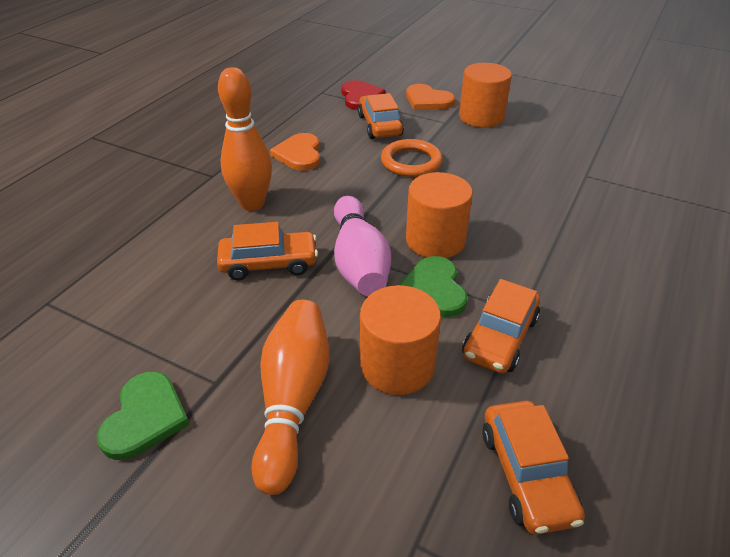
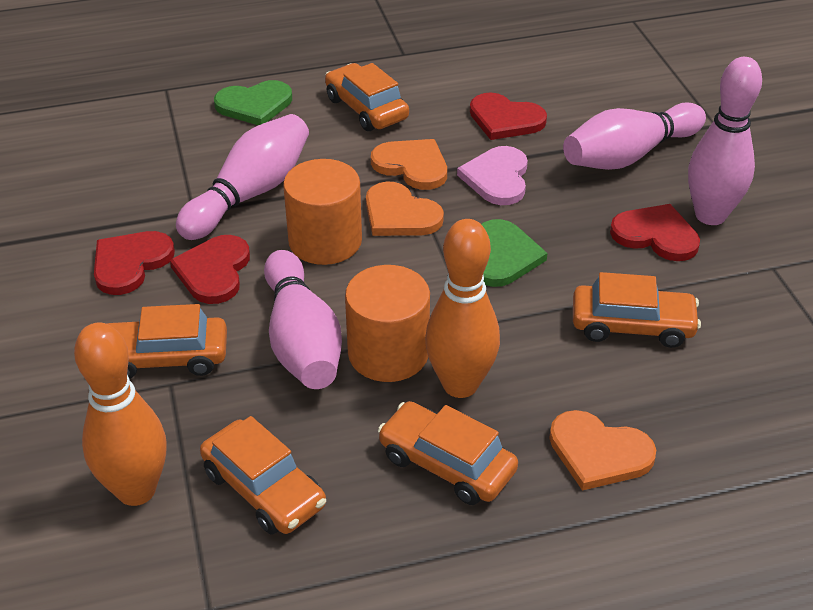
orange car: 4 -> 5
orange cylinder: 3 -> 2
orange heart: 2 -> 3
orange ring: 1 -> 0
pink bowling pin: 1 -> 4
pink heart: 0 -> 1
red heart: 1 -> 4

